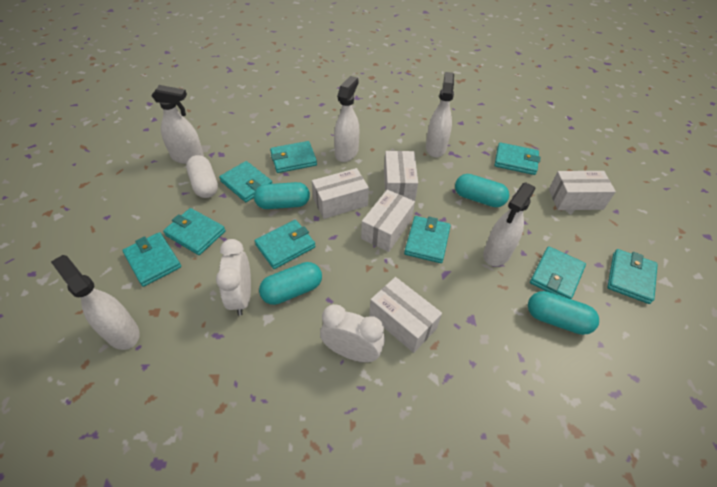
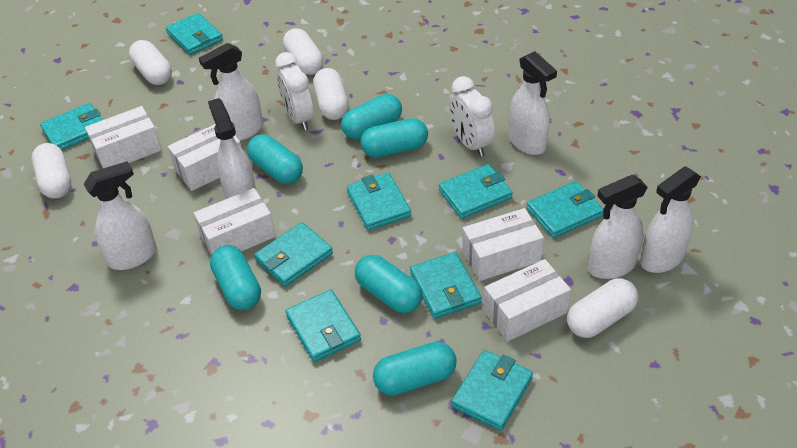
turquoise capsule: 4 -> 6
white capsule: 1 -> 5
white spray bottle: 5 -> 6

